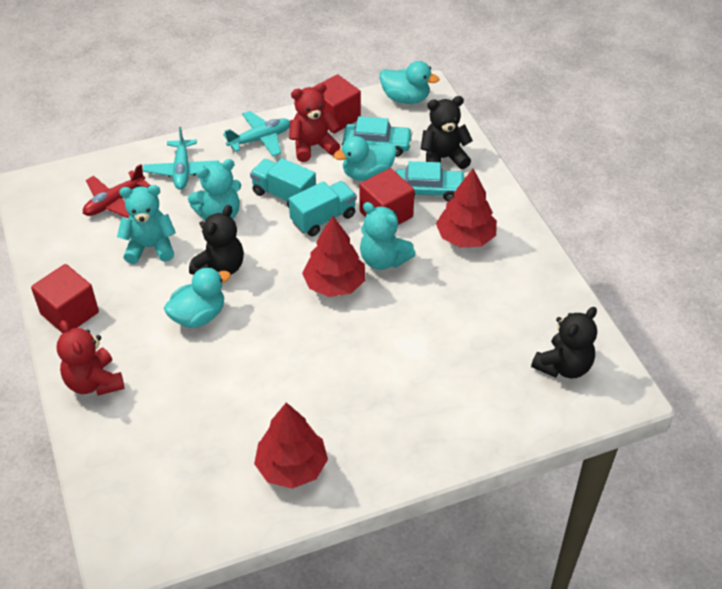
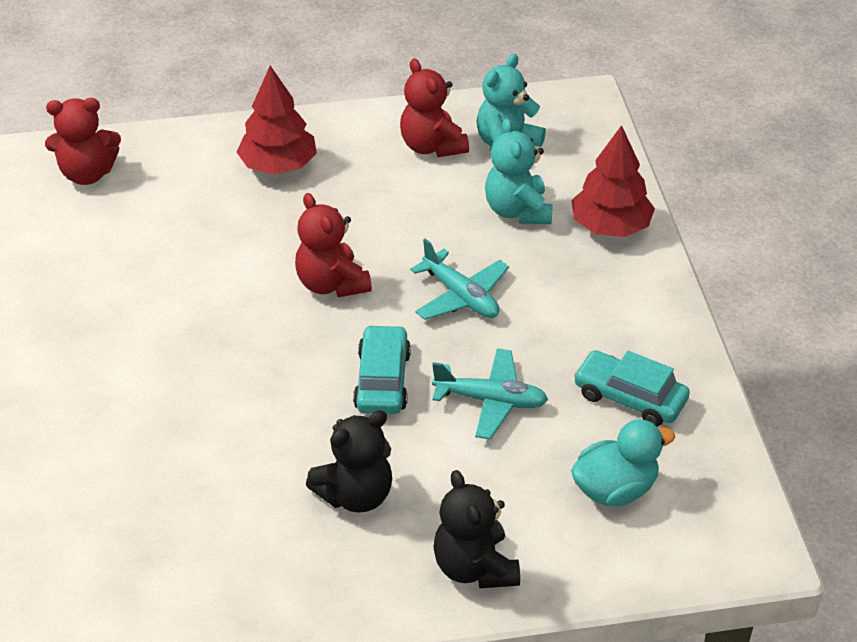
black teddy bear: 3 -> 2
red cube: 3 -> 0
red plane: 1 -> 0
red teddy bear: 2 -> 3
red tree: 3 -> 2
turquoise duck: 3 -> 1
turquoise teddy bear: 3 -> 2
turquoise truck: 2 -> 0

